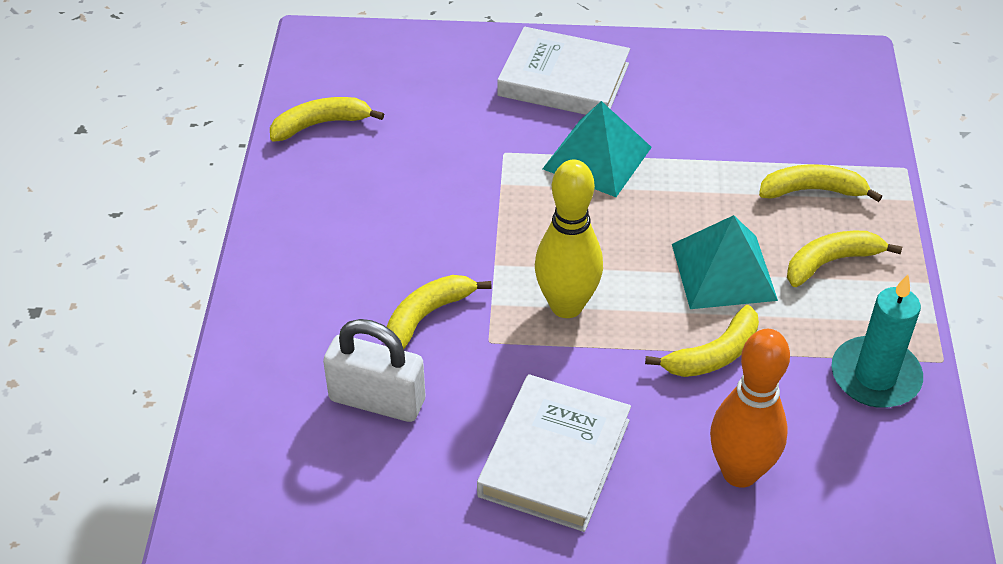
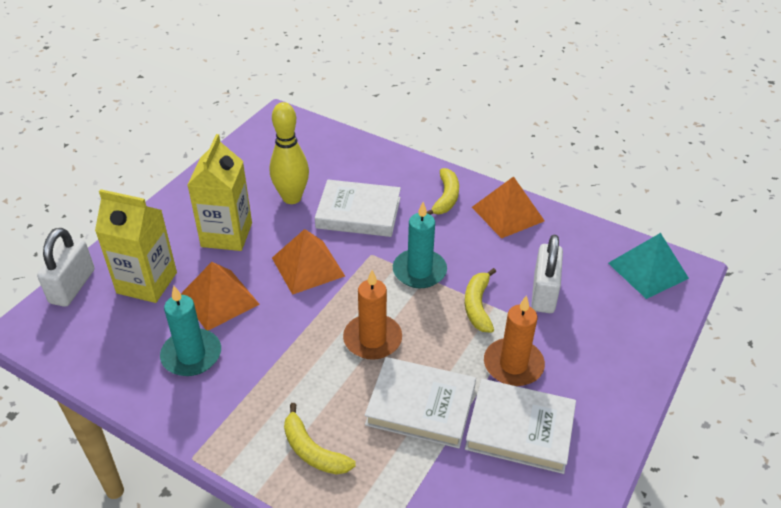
orange bowling pin: 1 -> 0
orange candle: 0 -> 2
orange pyramid: 0 -> 3
turquoise candle: 1 -> 2
turquoise pyramid: 2 -> 1
white book: 2 -> 3
white padlock: 1 -> 2
yellow banana: 5 -> 3
yellow carton: 0 -> 2

